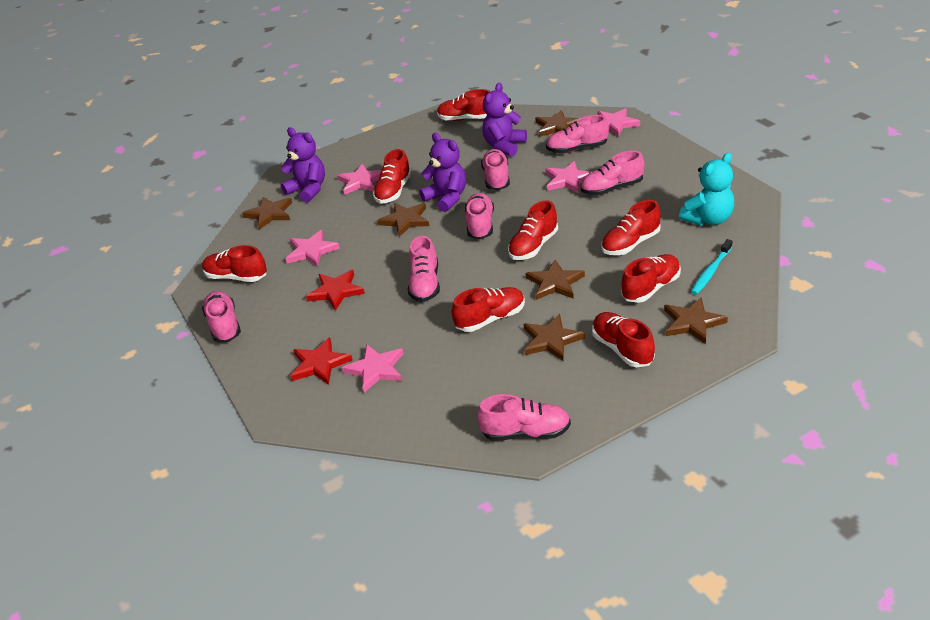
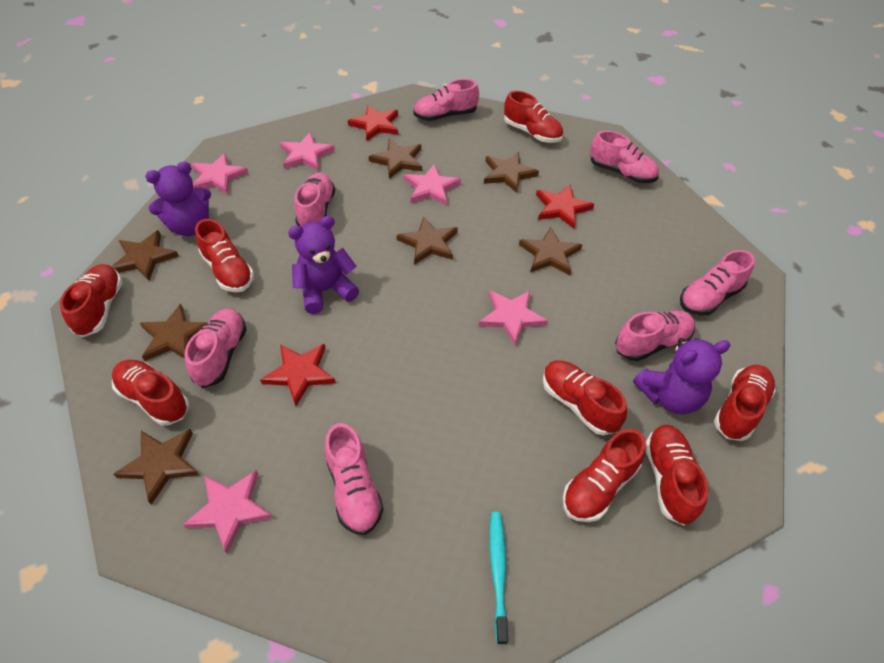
brown star: 6 -> 7
red star: 2 -> 3
turquoise teddy bear: 1 -> 0

